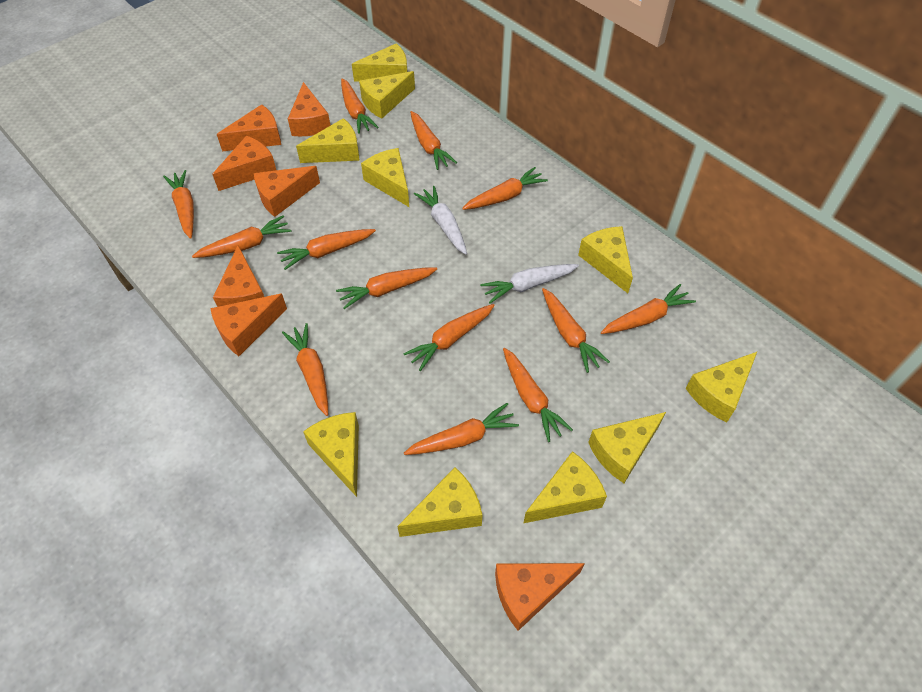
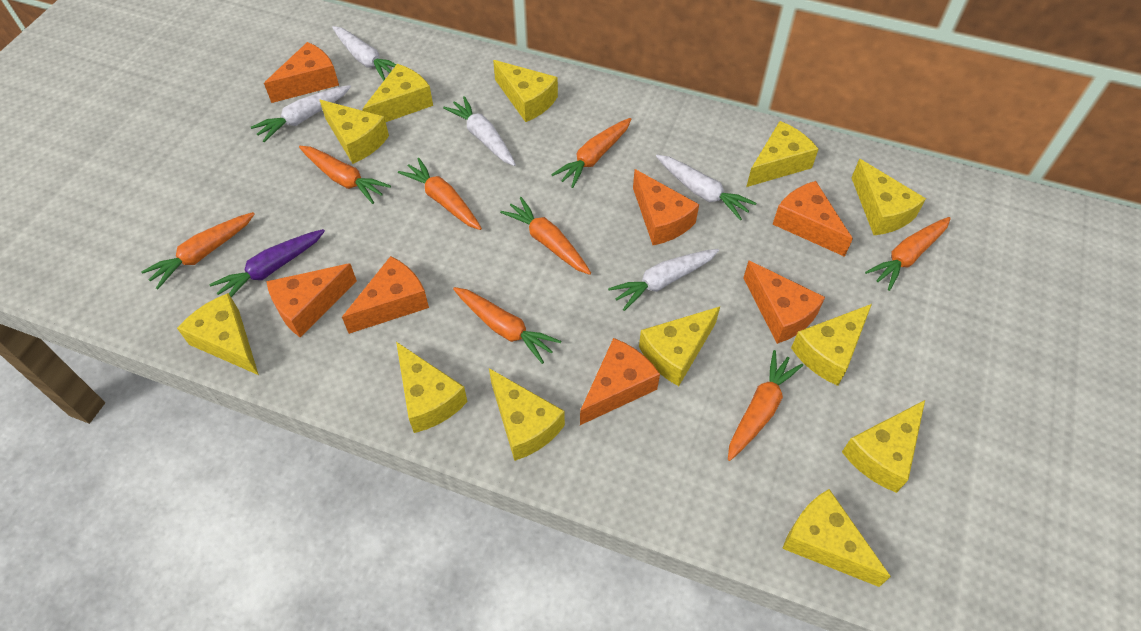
orange carrot: 13 -> 8
purple carrot: 0 -> 1
white carrot: 2 -> 5
yellow cheese: 10 -> 12

